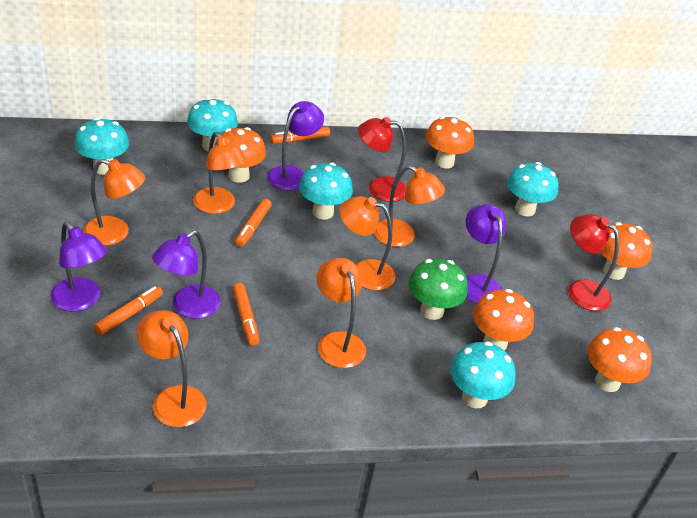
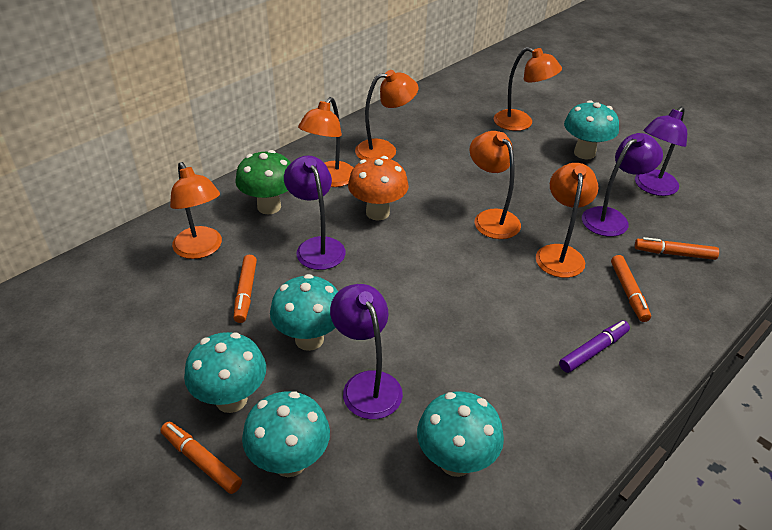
orange mushroom: 5 -> 1
purple marker: 0 -> 1
red lamp: 2 -> 0

